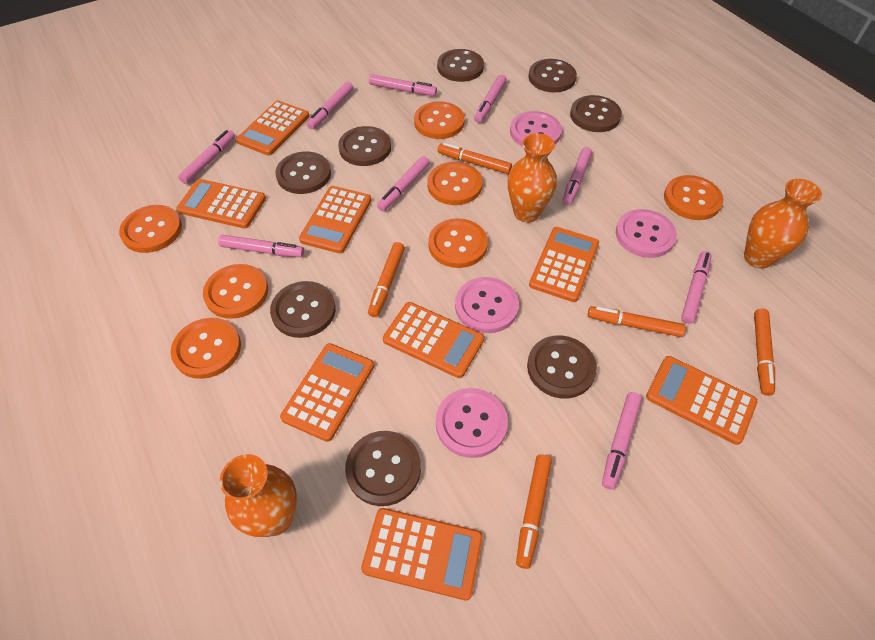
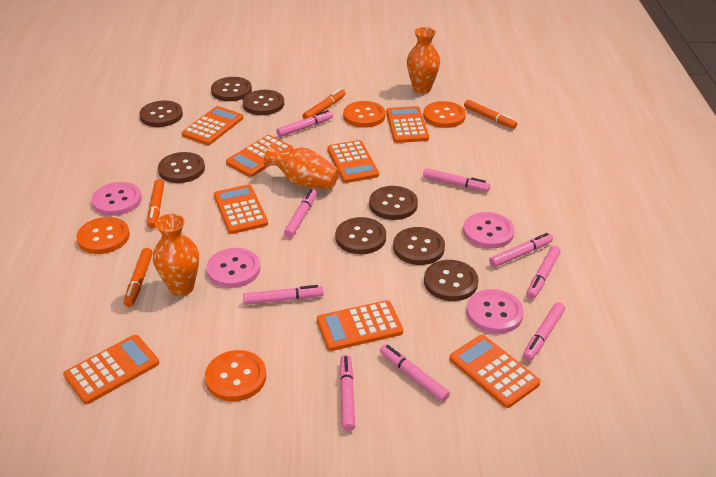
orange button: 7 -> 4
orange marker: 5 -> 4

